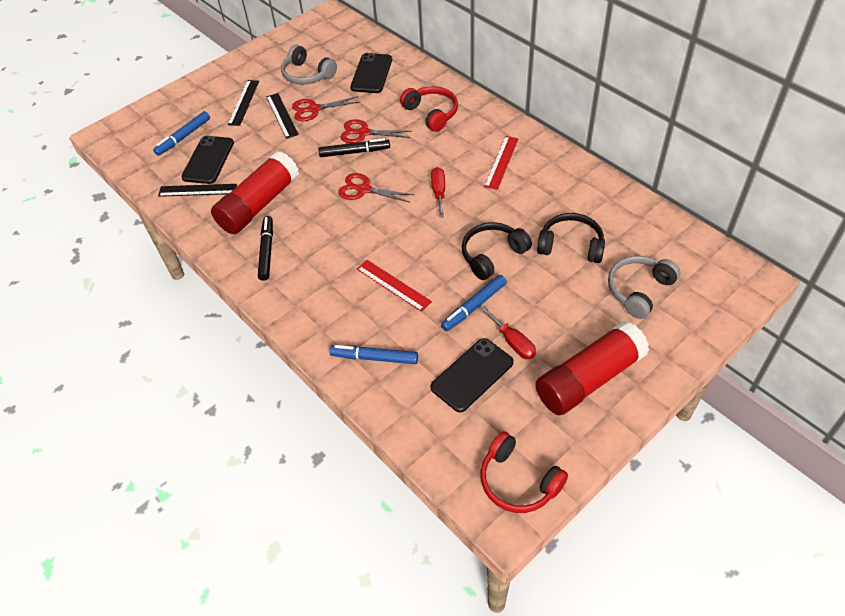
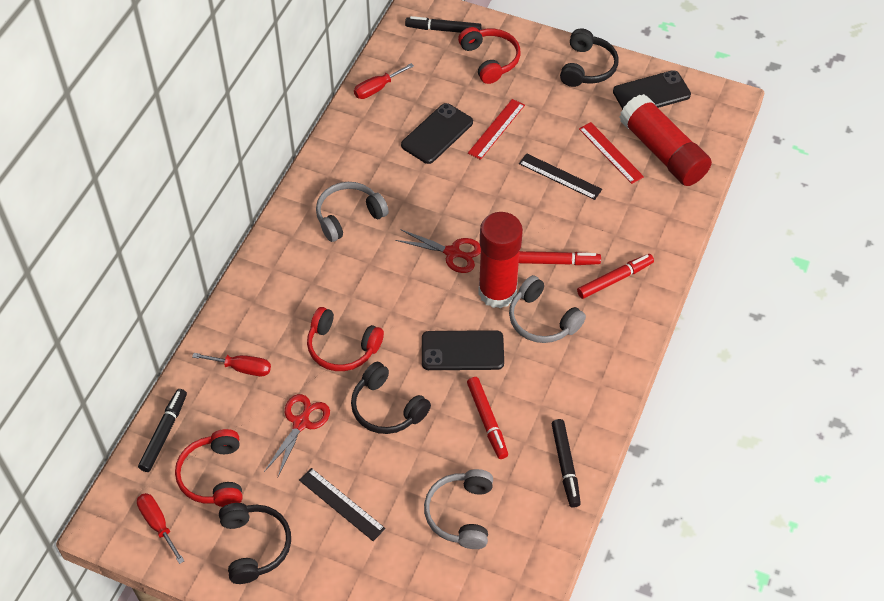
black headphones: 2 -> 3
black marker: 2 -> 3
black ruler: 3 -> 2
blue marker: 3 -> 0
grey headphones: 2 -> 3
red headphones: 2 -> 3
red marker: 0 -> 3
red scissors: 3 -> 2
red screwdriver: 2 -> 3

